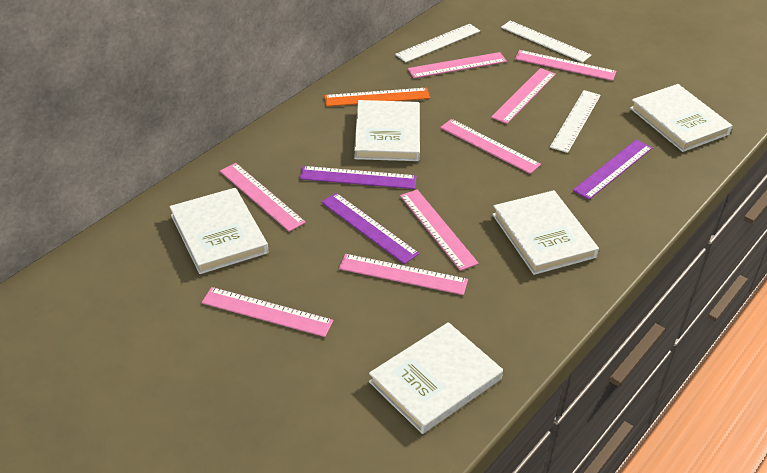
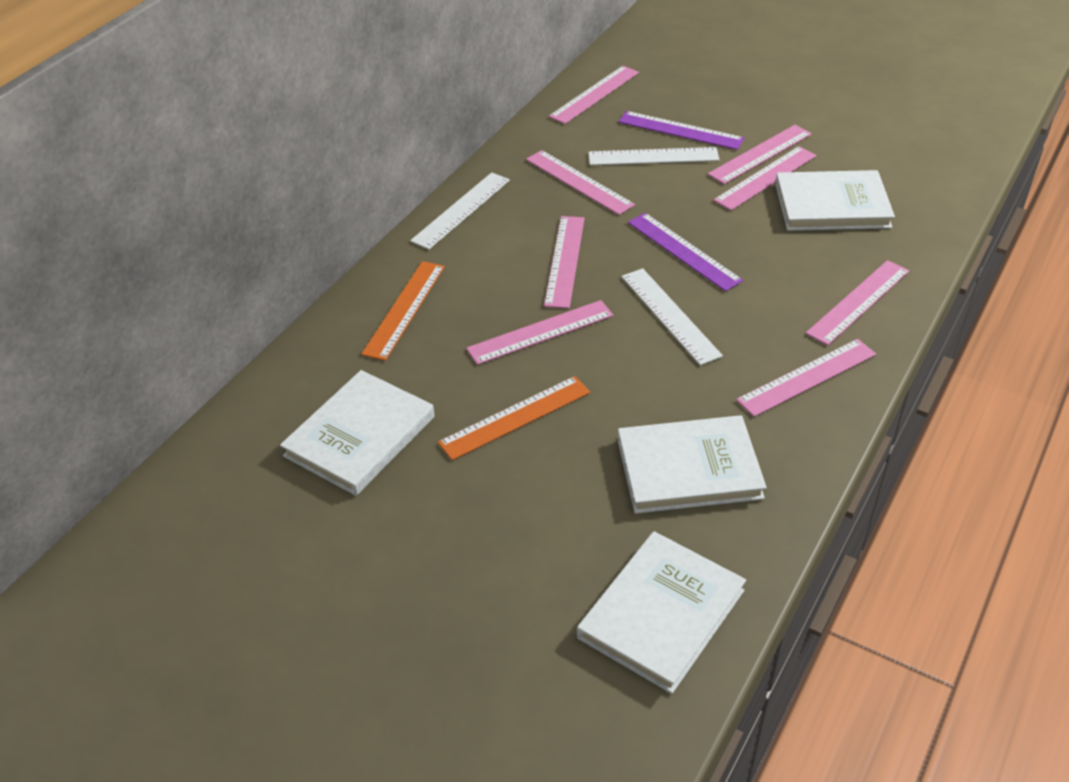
orange ruler: 1 -> 2
purple ruler: 3 -> 2
white book: 5 -> 4

